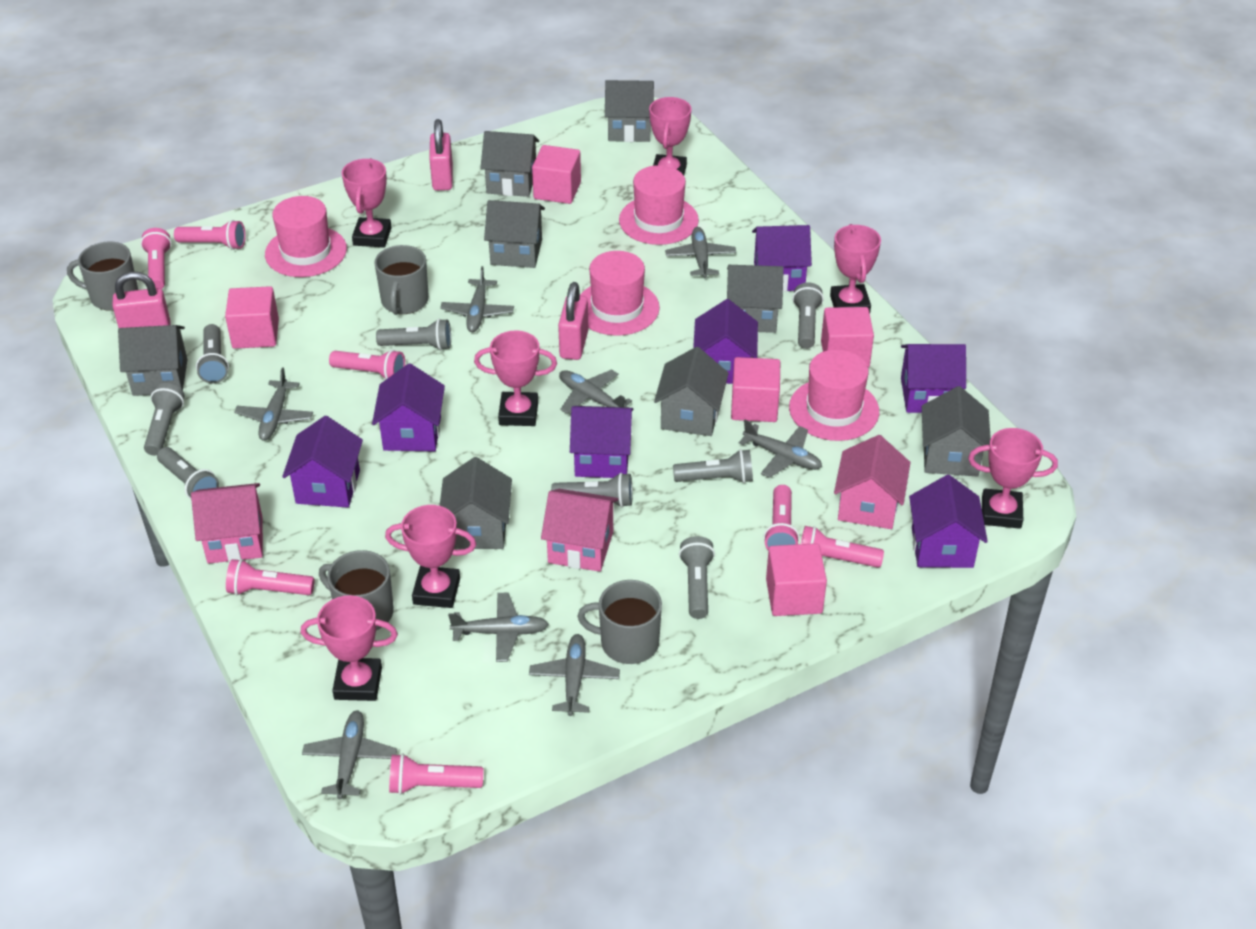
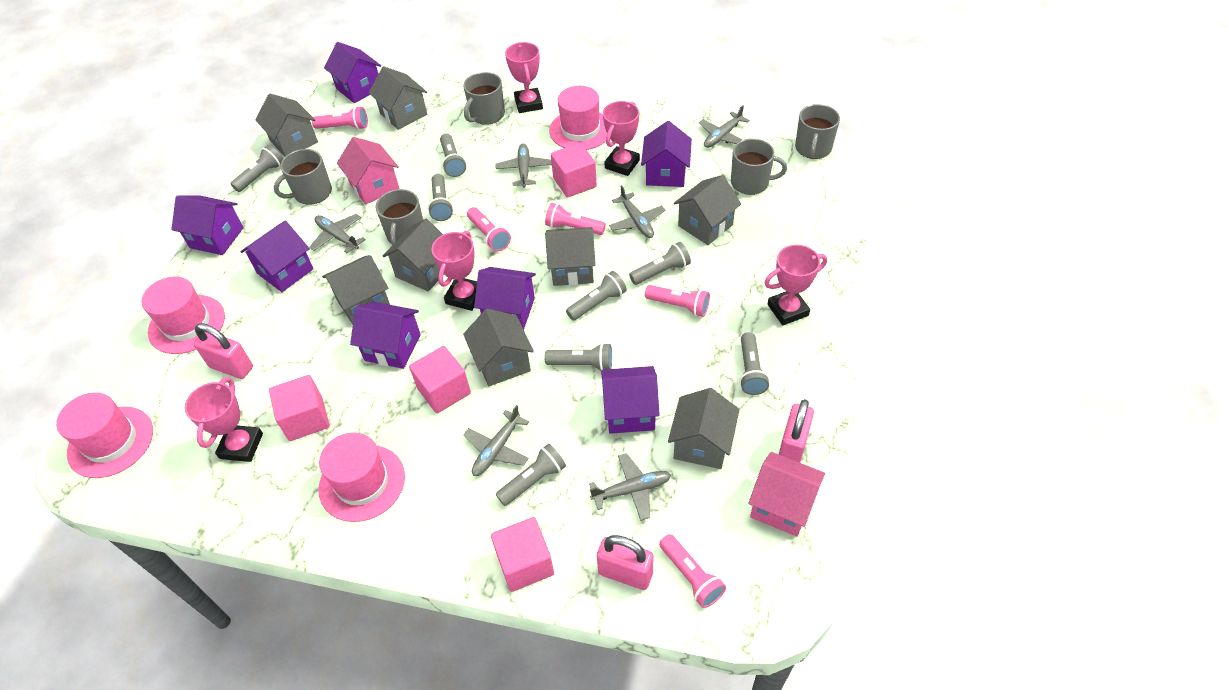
grey mug: 4 -> 5
grey plane: 8 -> 6
pink cube: 5 -> 4
pink flashlight: 7 -> 5
pink house: 3 -> 2
pink trophy: 7 -> 5

